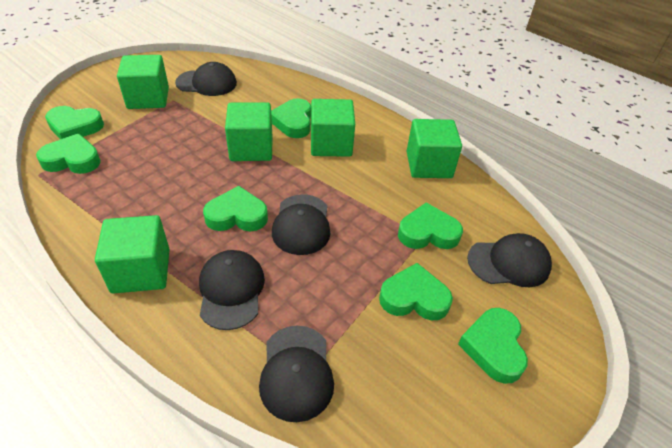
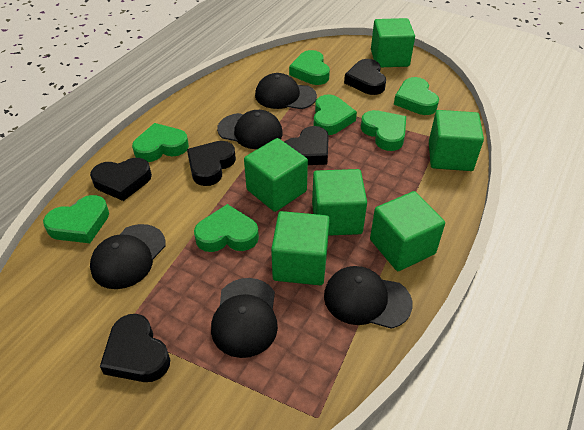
black heart: 0 -> 5
green cube: 5 -> 6

